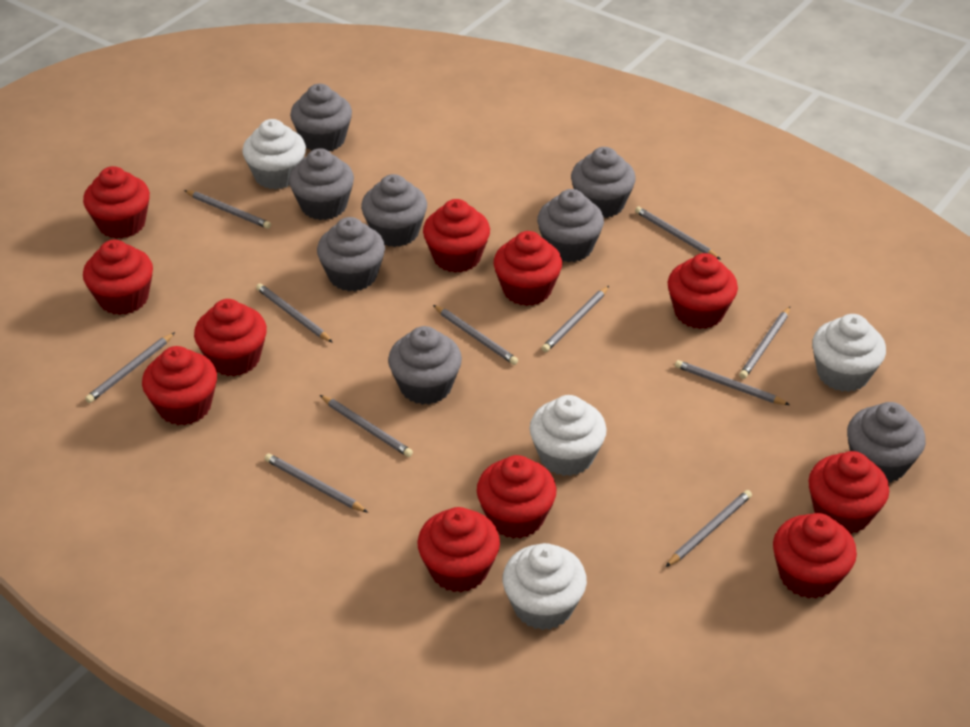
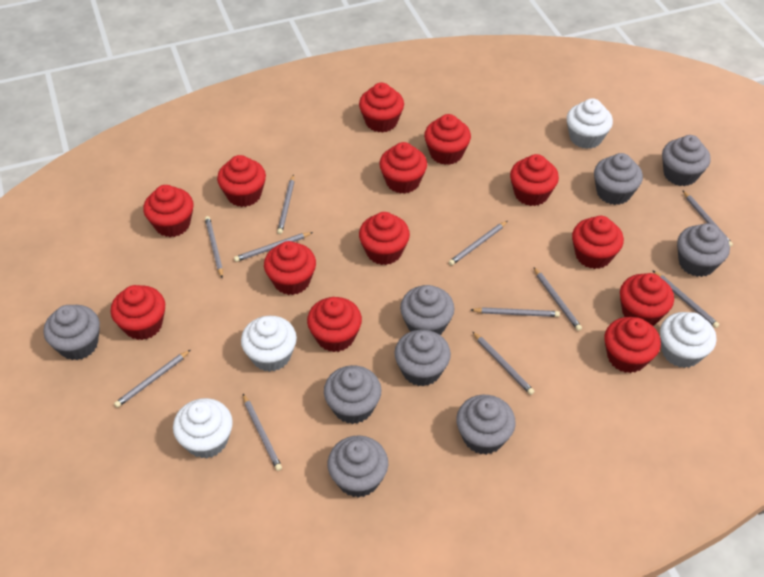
grey cupcake: 8 -> 9
red cupcake: 11 -> 13

